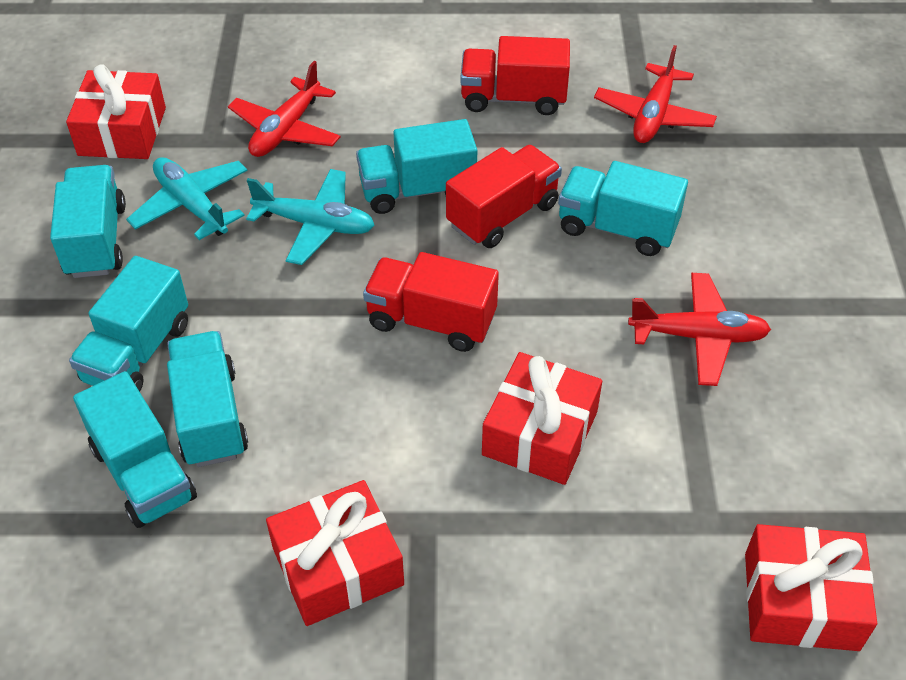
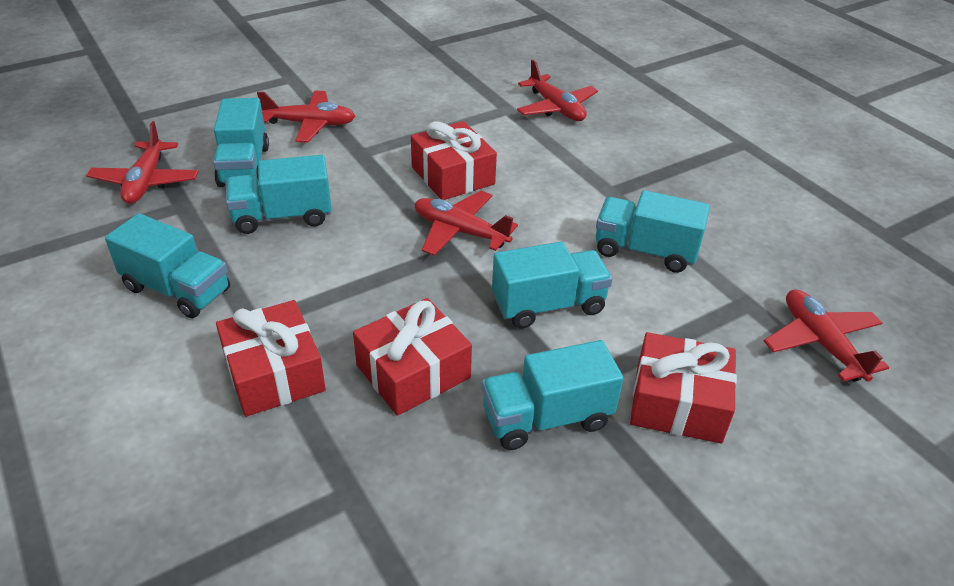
red plane: 3 -> 5
red truck: 3 -> 0
turquoise plane: 2 -> 0

